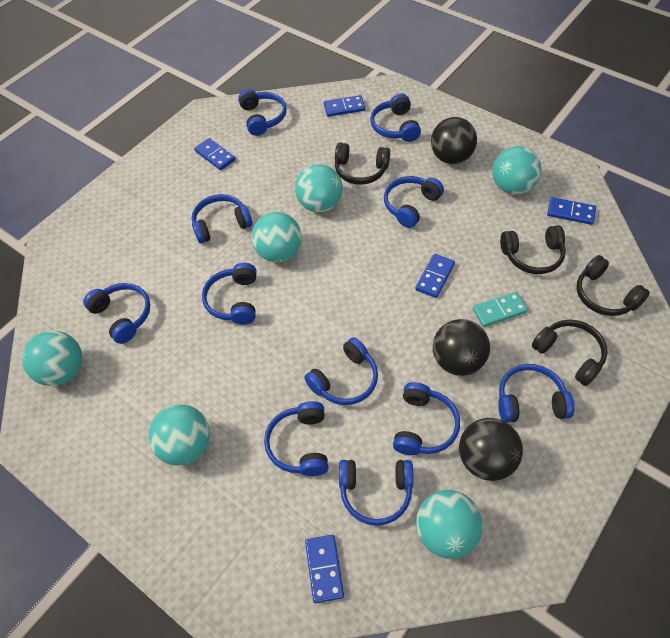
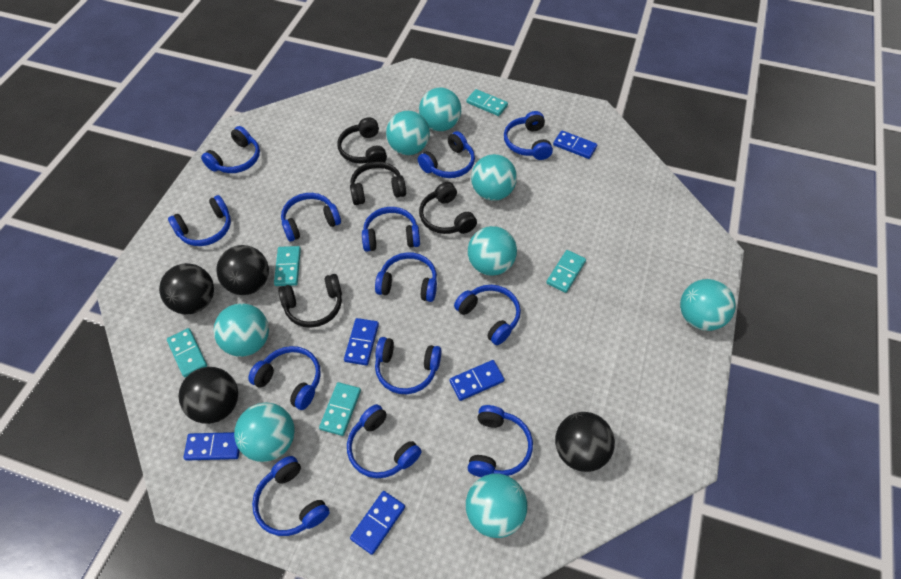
black ball: 3 -> 4
blue headphones: 11 -> 13
turquoise ball: 6 -> 8
turquoise domino: 1 -> 5

